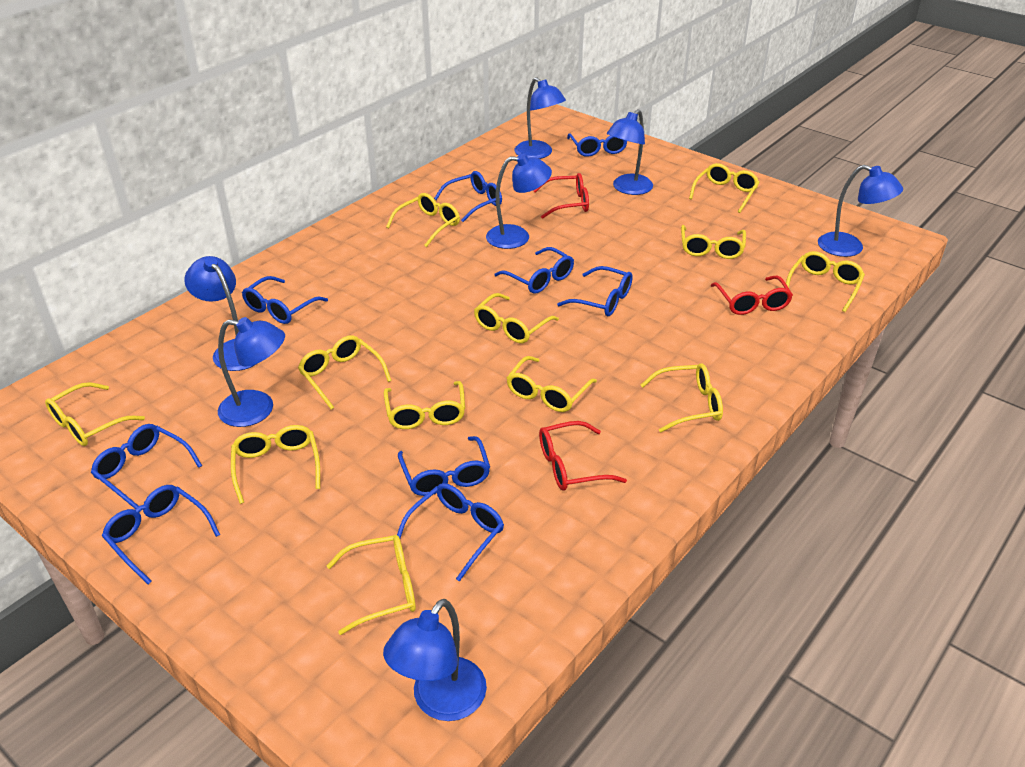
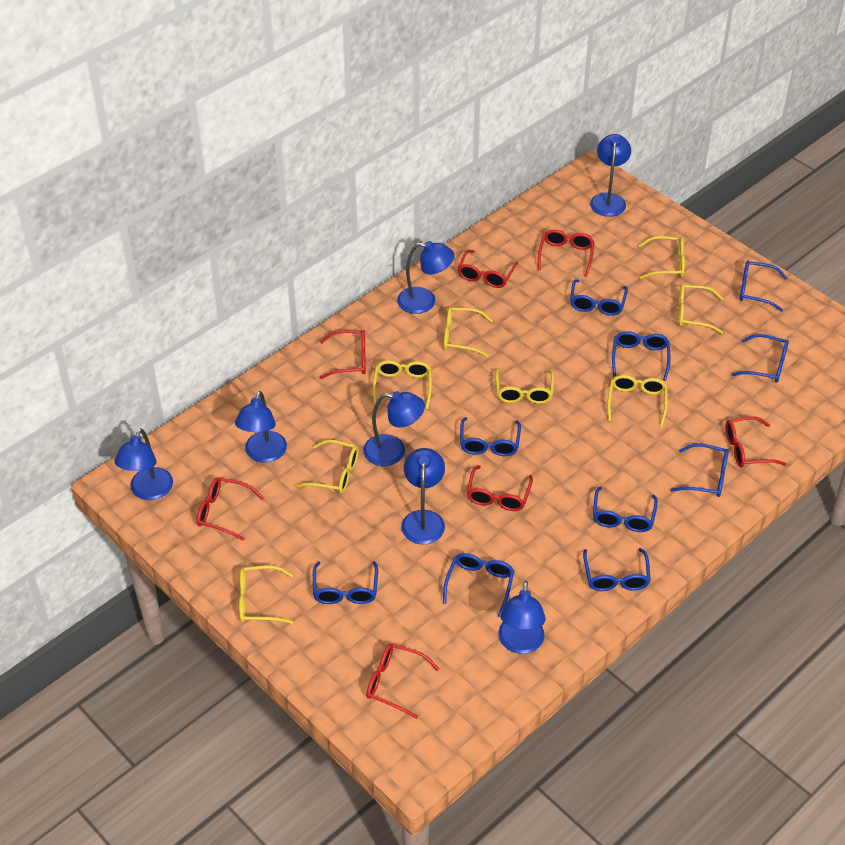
blue glasses: 9 -> 10
red glasses: 3 -> 7
yellow glasses: 12 -> 8

